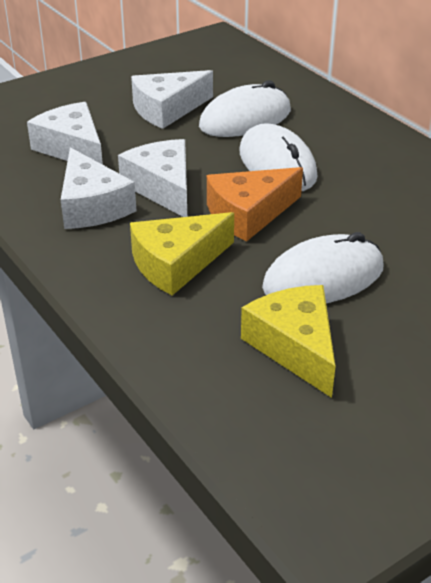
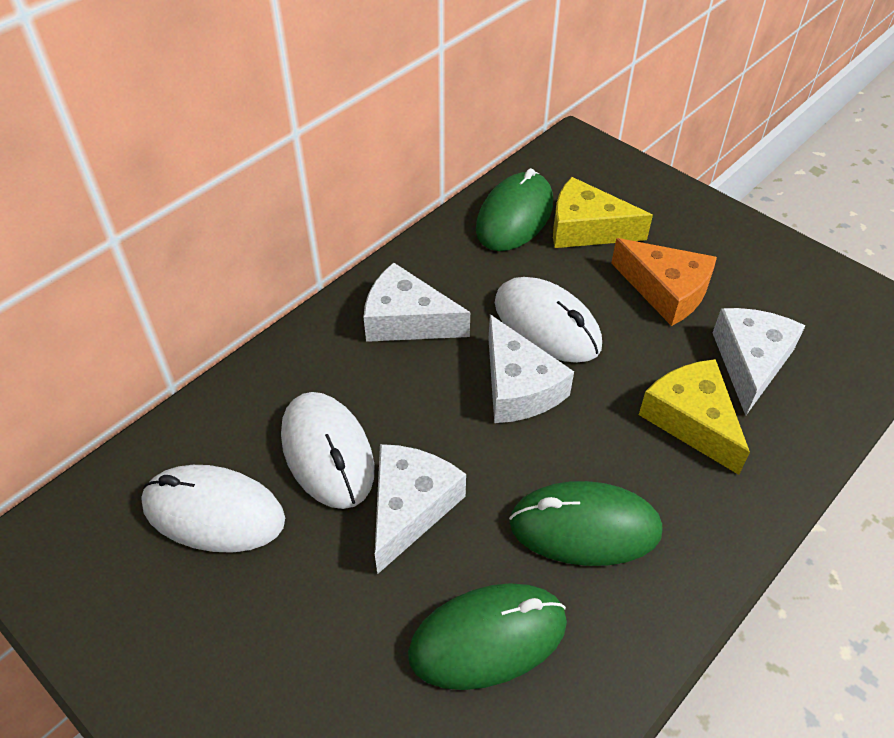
green mouse: 0 -> 3

